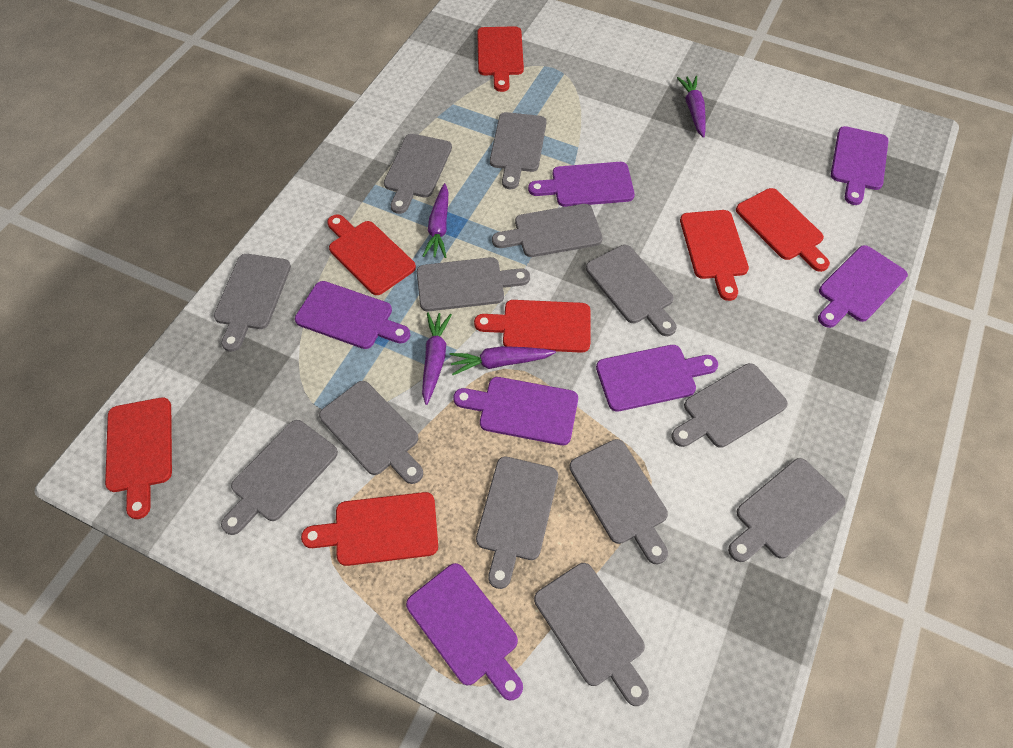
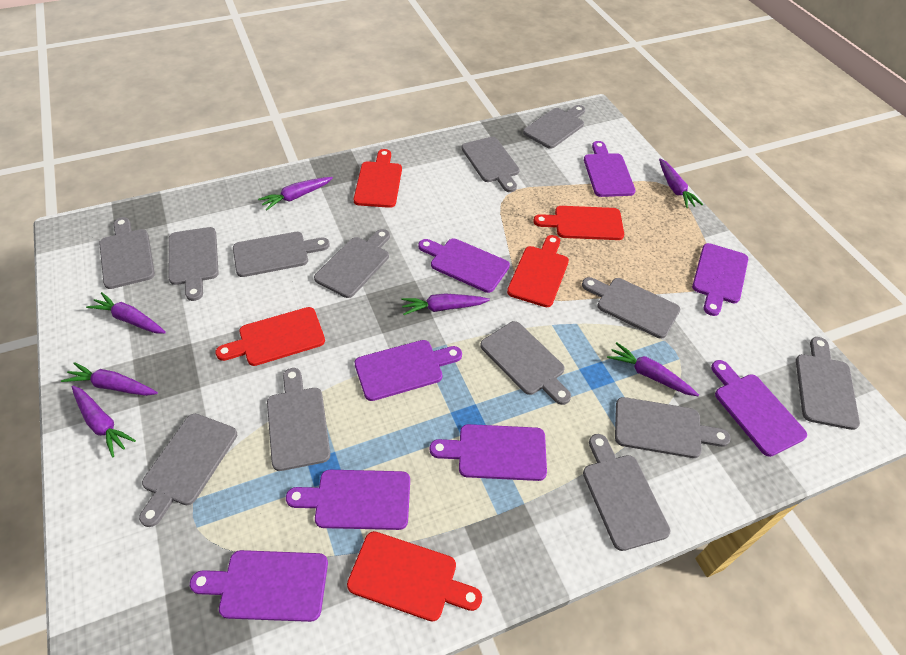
purple carrot: 4 -> 7
purple cutting board: 7 -> 8
red cutting board: 7 -> 5

